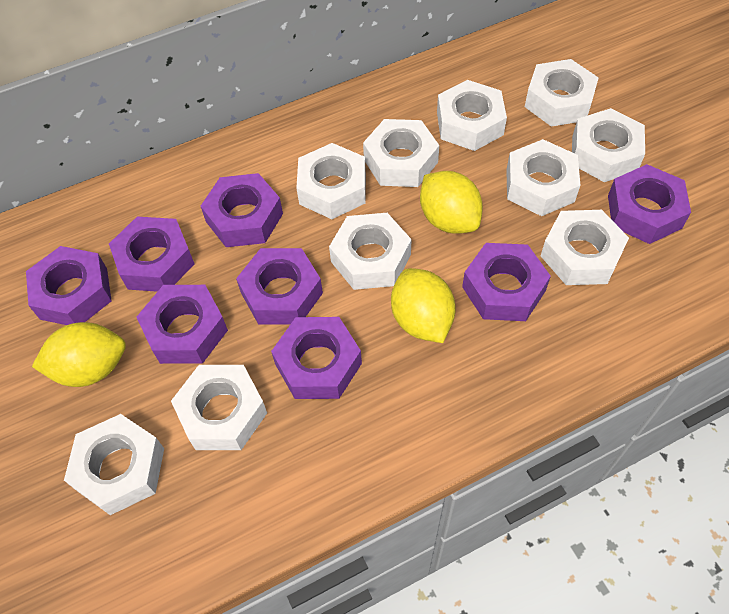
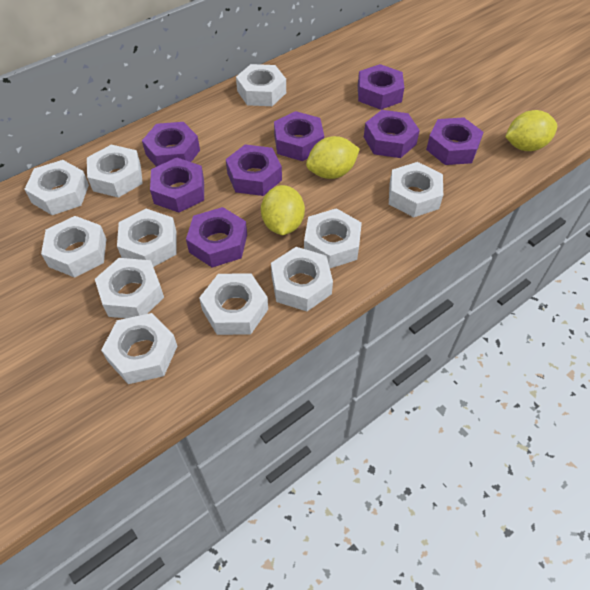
white nut: 10 -> 11

